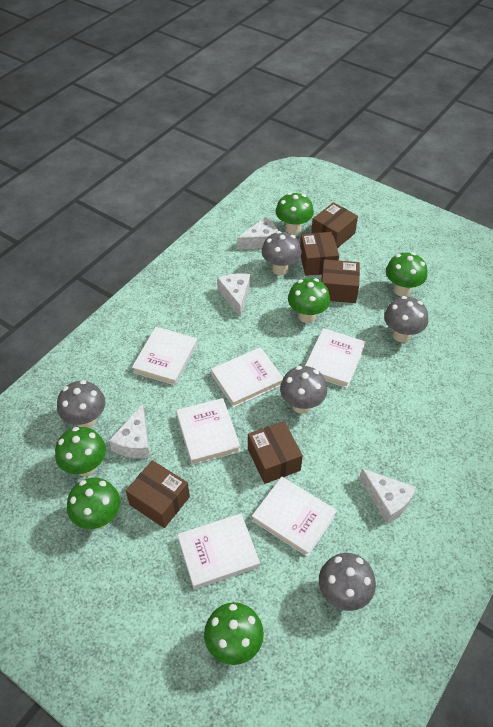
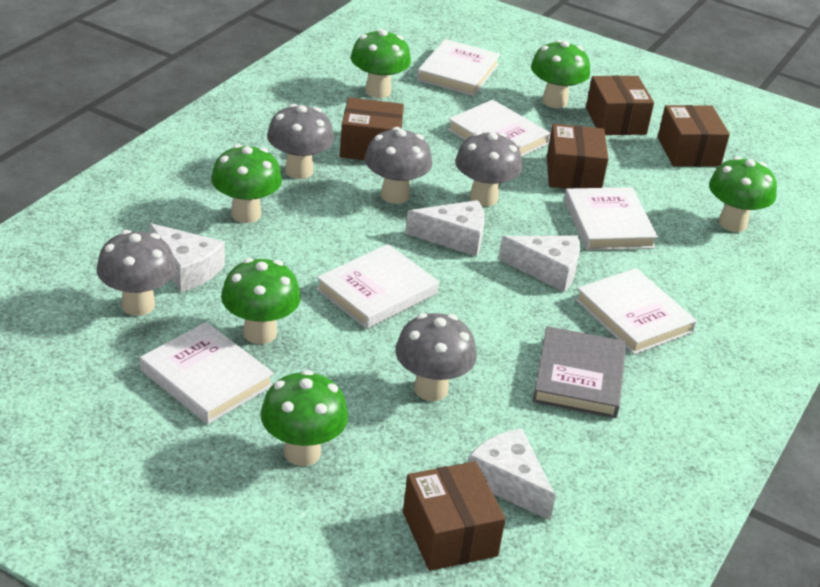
grey book: 0 -> 1

